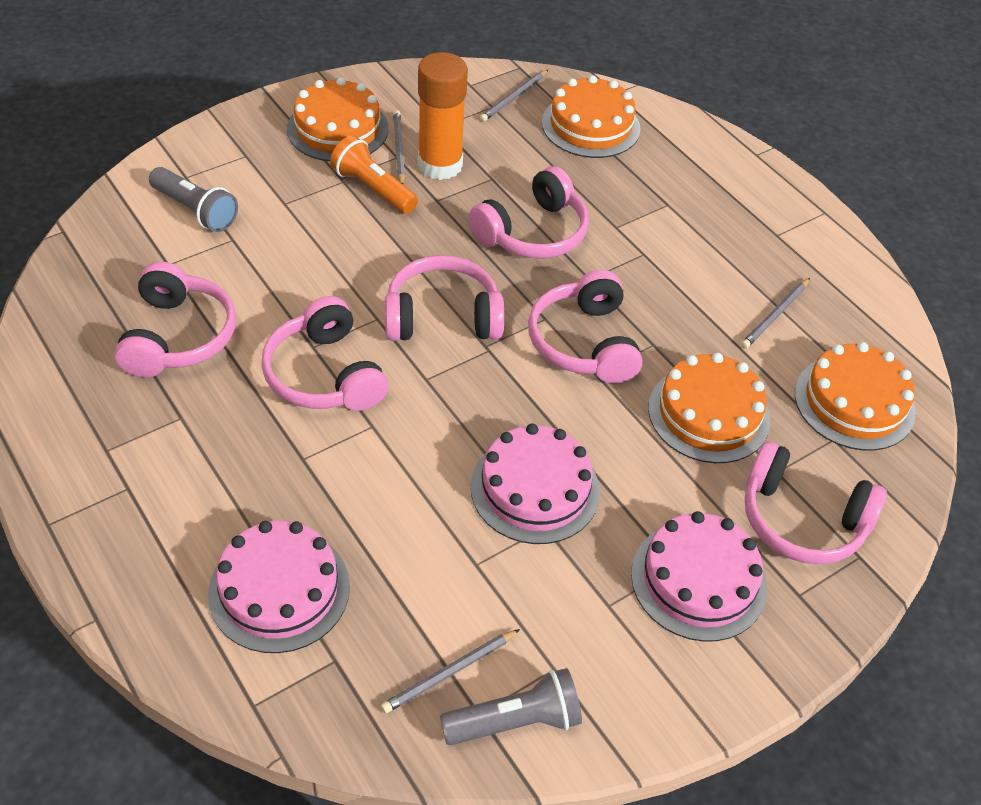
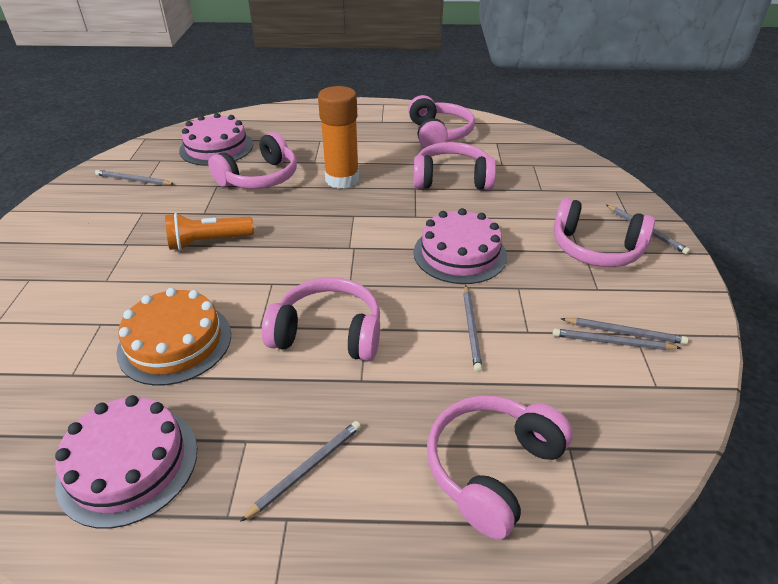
grey flashlight: 2 -> 0
grey pencil: 4 -> 6
orange cake: 4 -> 1

